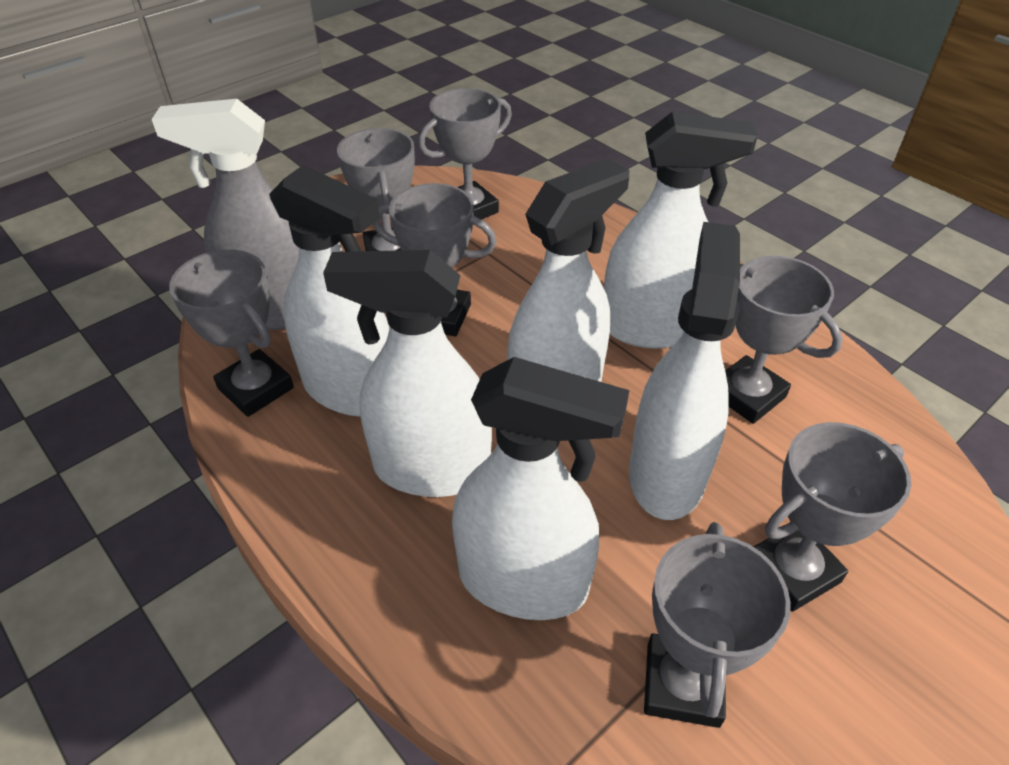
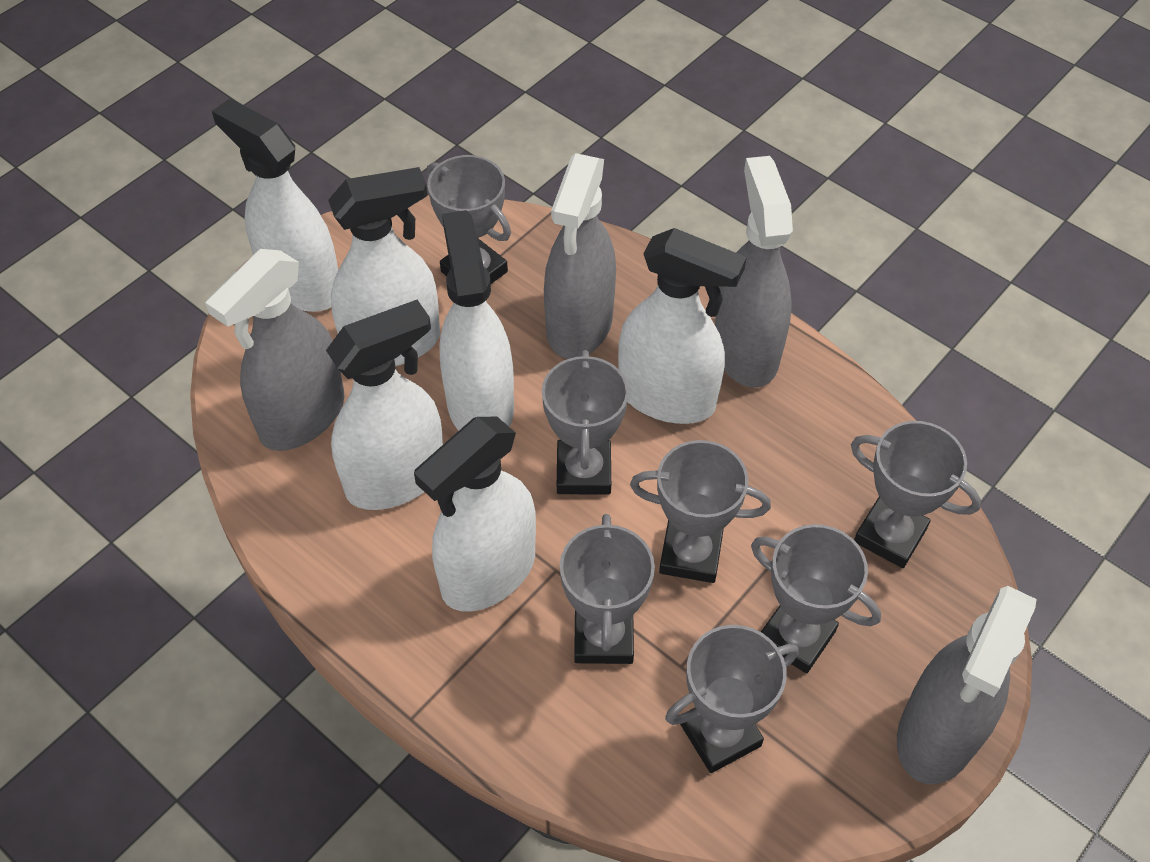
grey spray bottle: 1 -> 4

